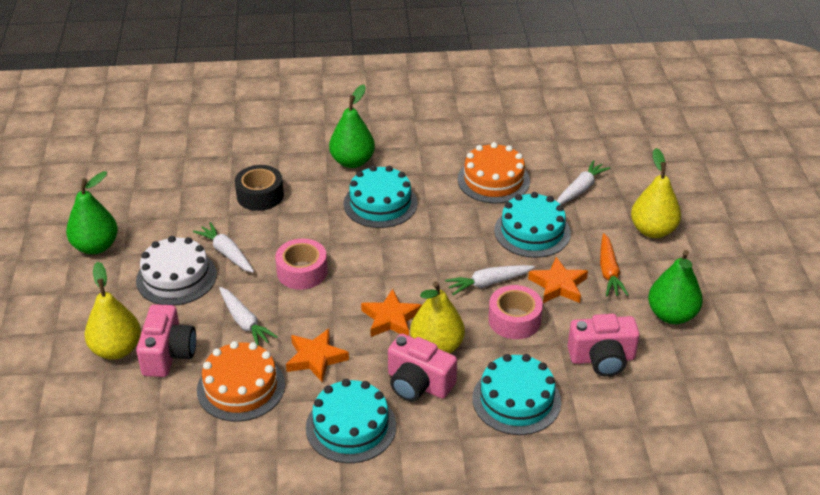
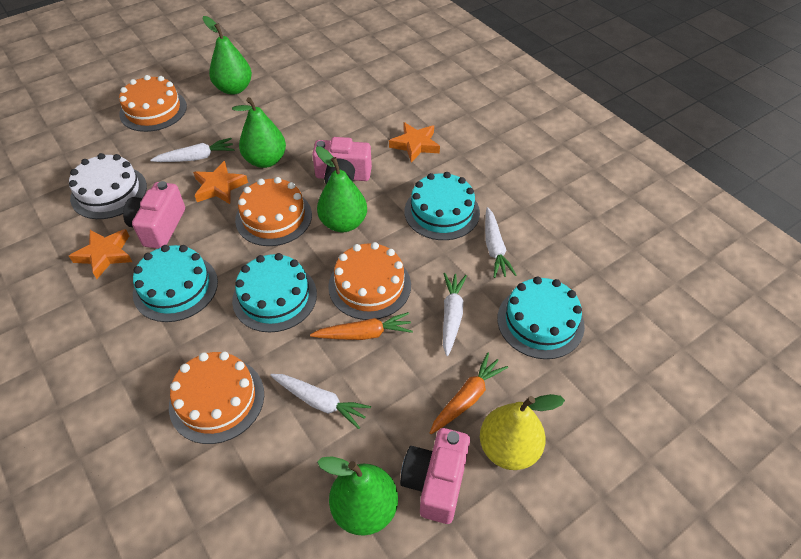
black tape: 1 -> 0
green pear: 3 -> 4
orange cake: 2 -> 4
orange carrot: 1 -> 2
pink tape: 2 -> 0
yellow pear: 3 -> 1

